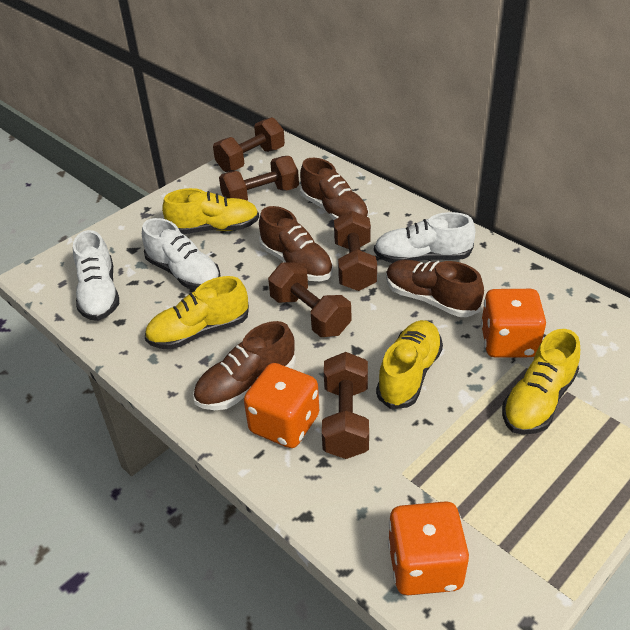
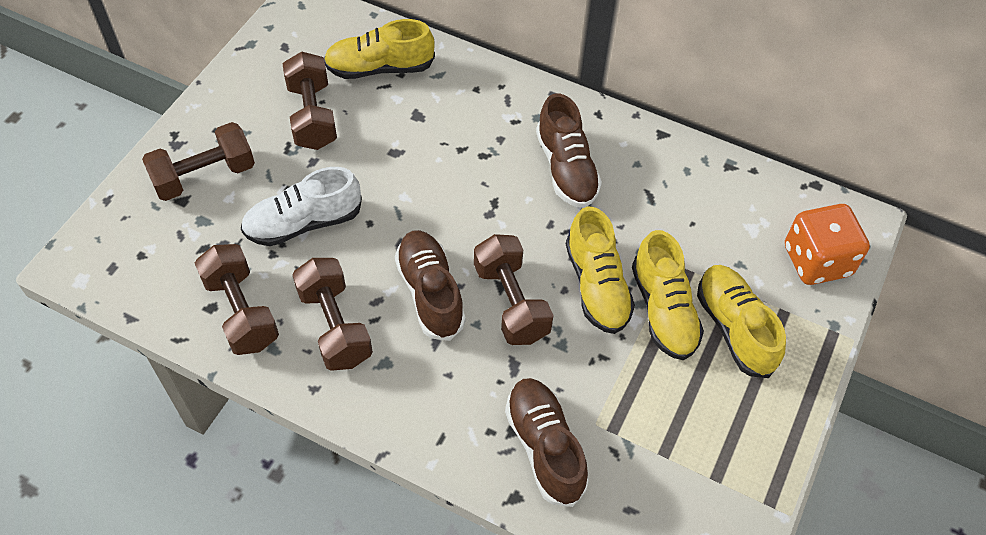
brown shoe: 4 -> 3
orange dice: 3 -> 1
white shoe: 3 -> 1

